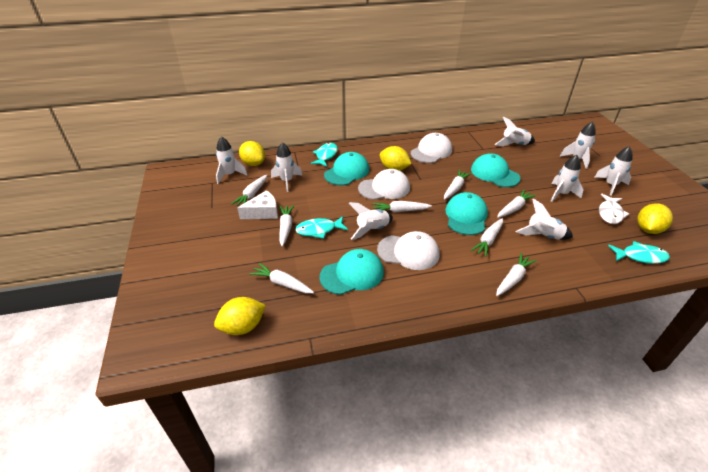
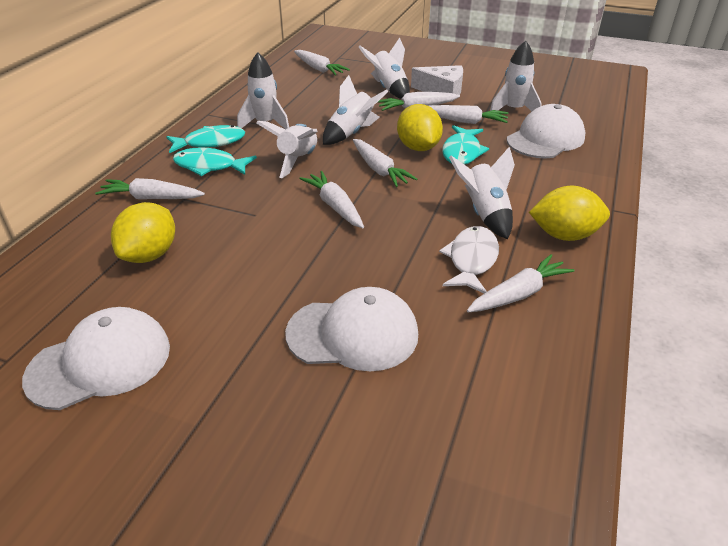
turquoise cap: 4 -> 0
white carrot: 8 -> 7
white rocket: 8 -> 6
yellow lemon: 4 -> 3

